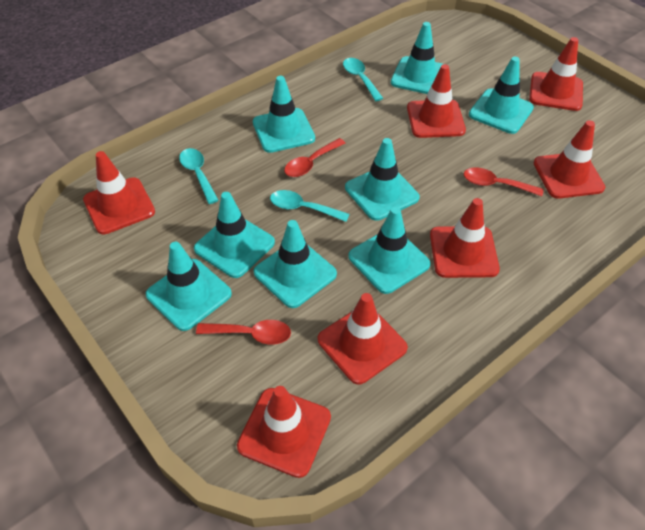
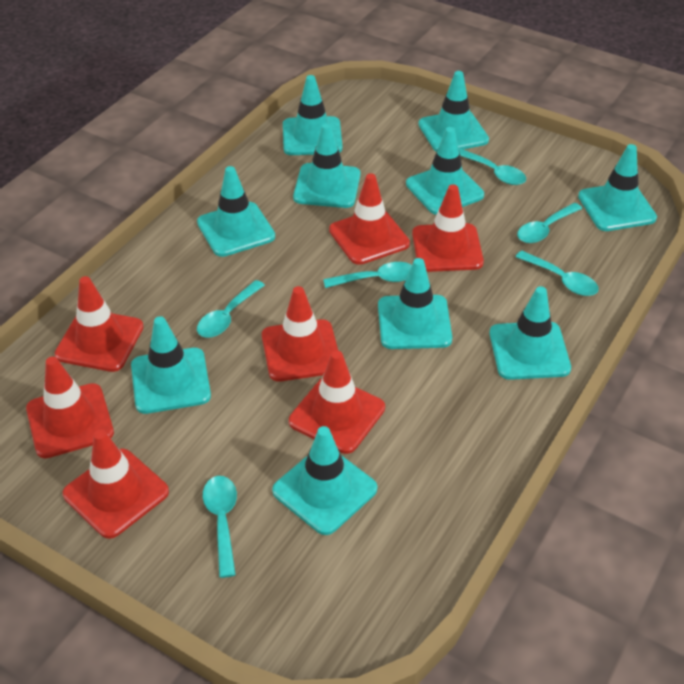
red spoon: 3 -> 0
turquoise spoon: 3 -> 6
turquoise traffic cone: 8 -> 10

